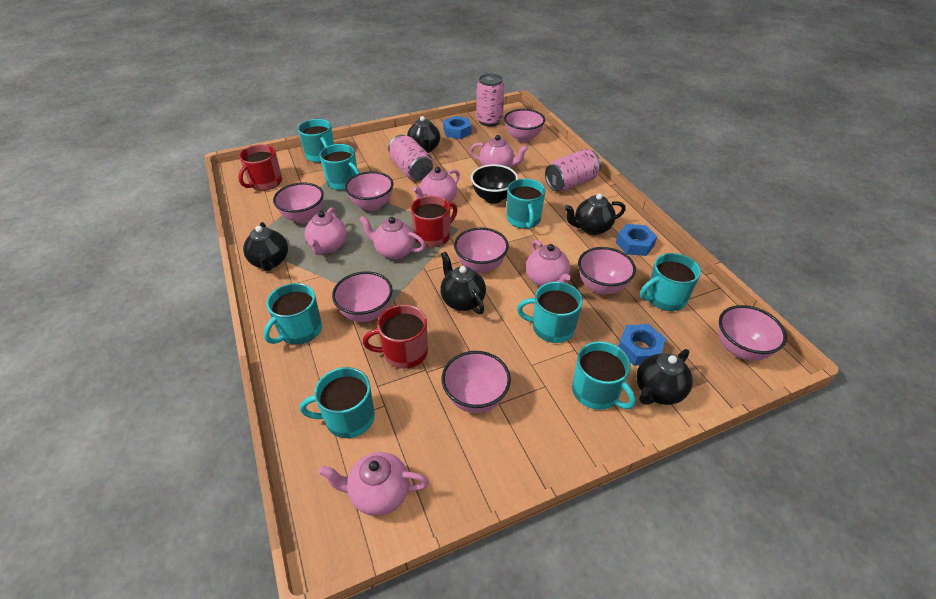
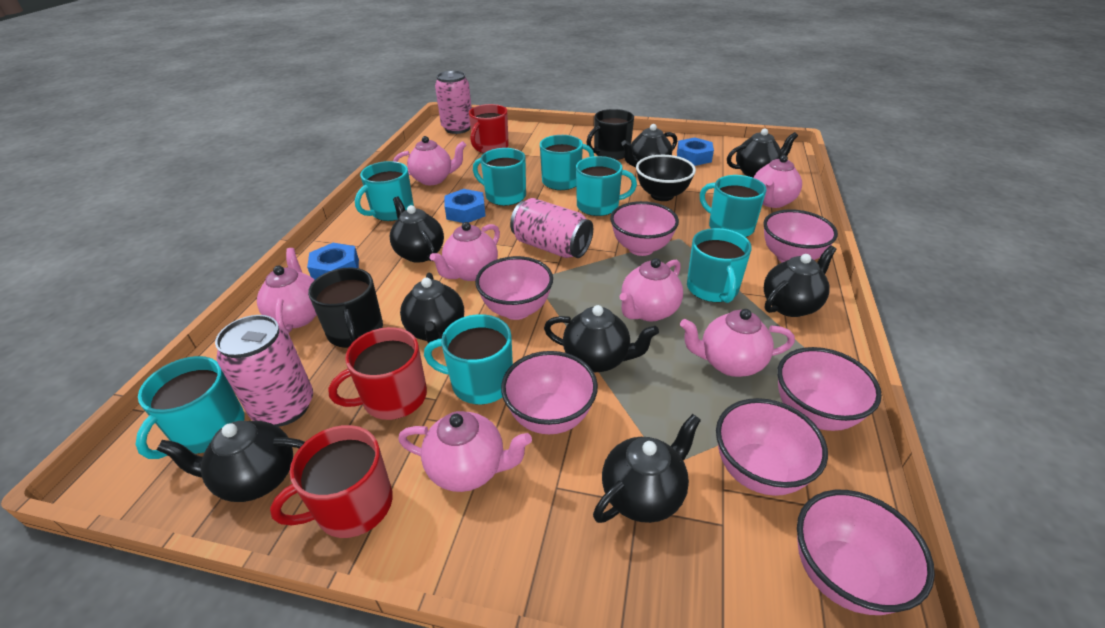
black mug: 0 -> 2
black teapot: 5 -> 8
pink bowl: 8 -> 7
pink teapot: 6 -> 7

